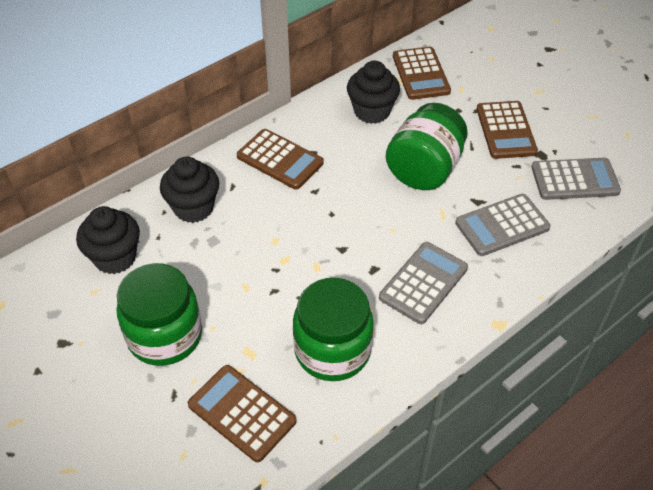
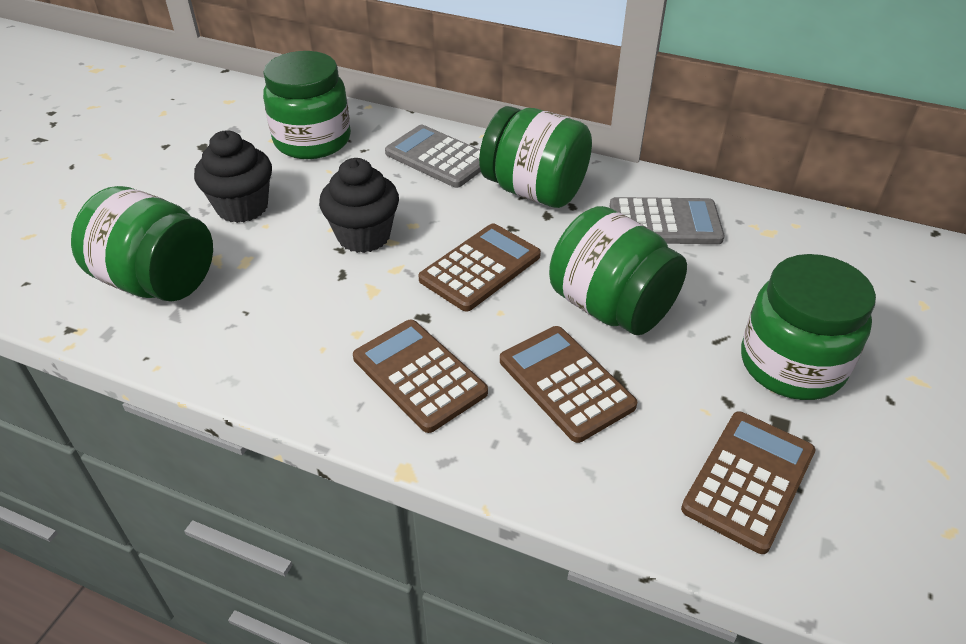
black cupcake: 3 -> 2
green jar: 3 -> 5
grey calculator: 3 -> 2

